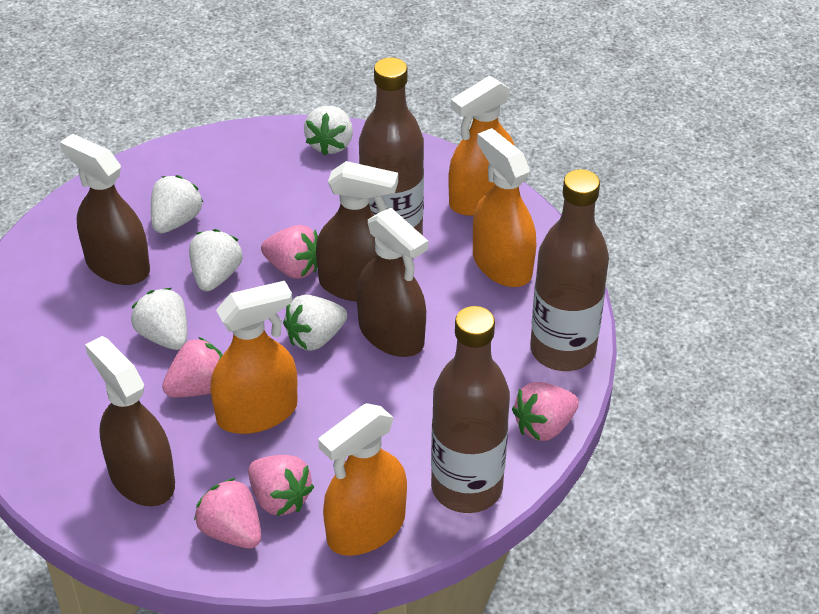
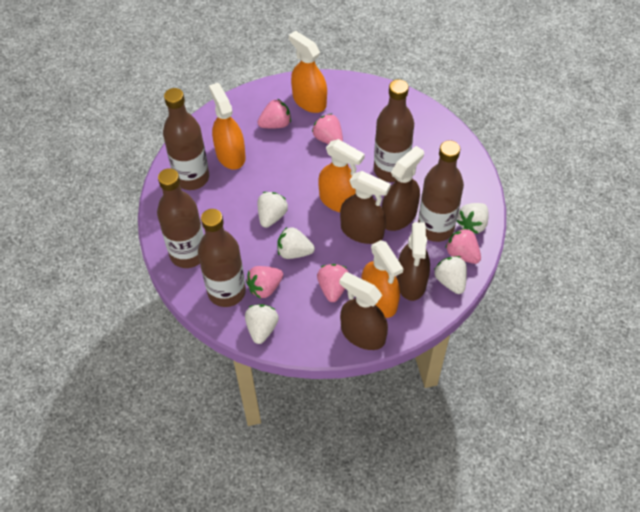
brown bottle: 3 -> 5

